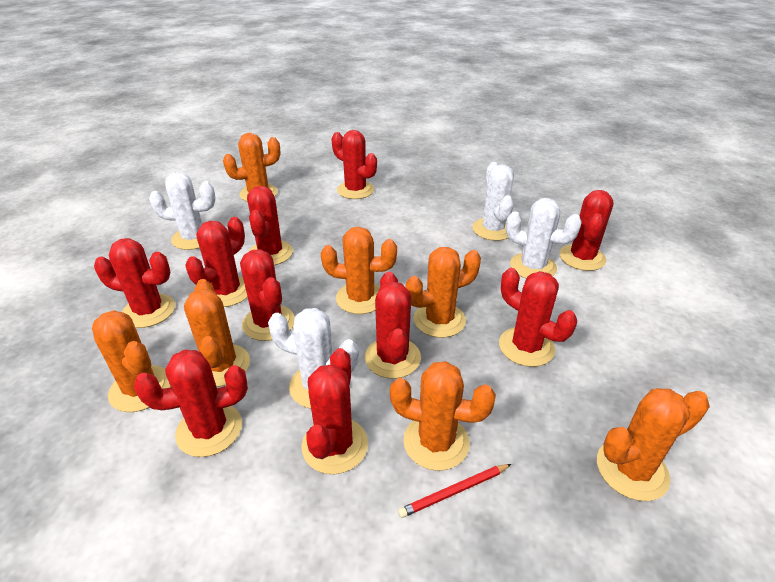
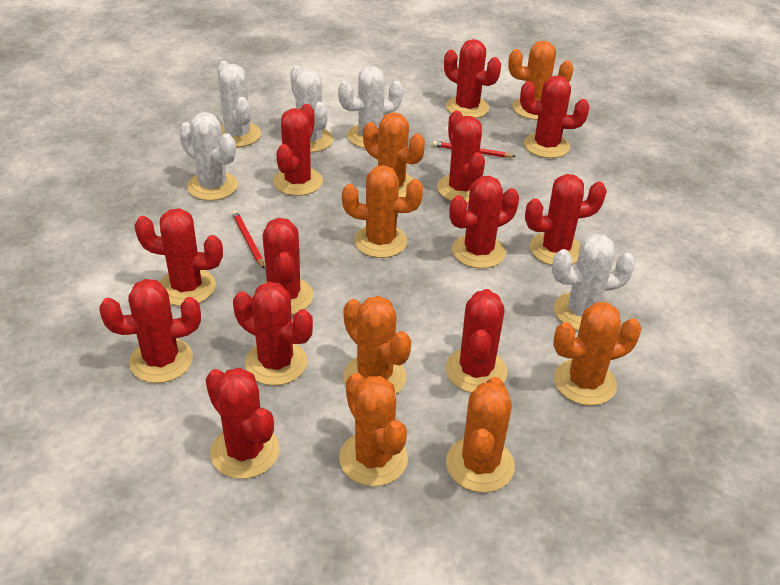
red cactus: 10 -> 12
red pencil: 1 -> 2
white cactus: 4 -> 5

